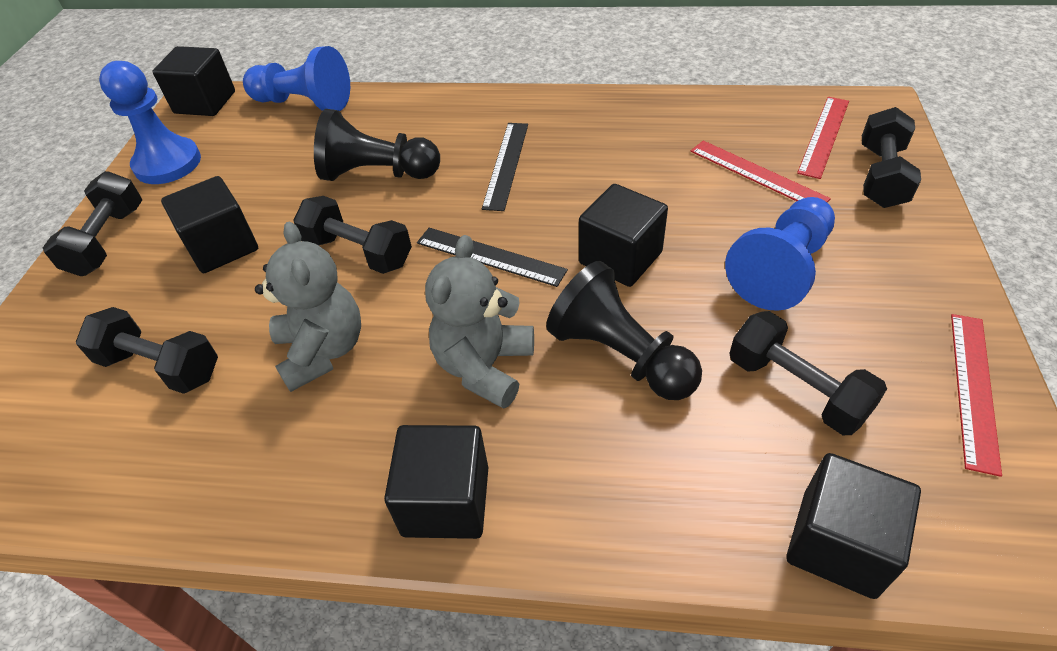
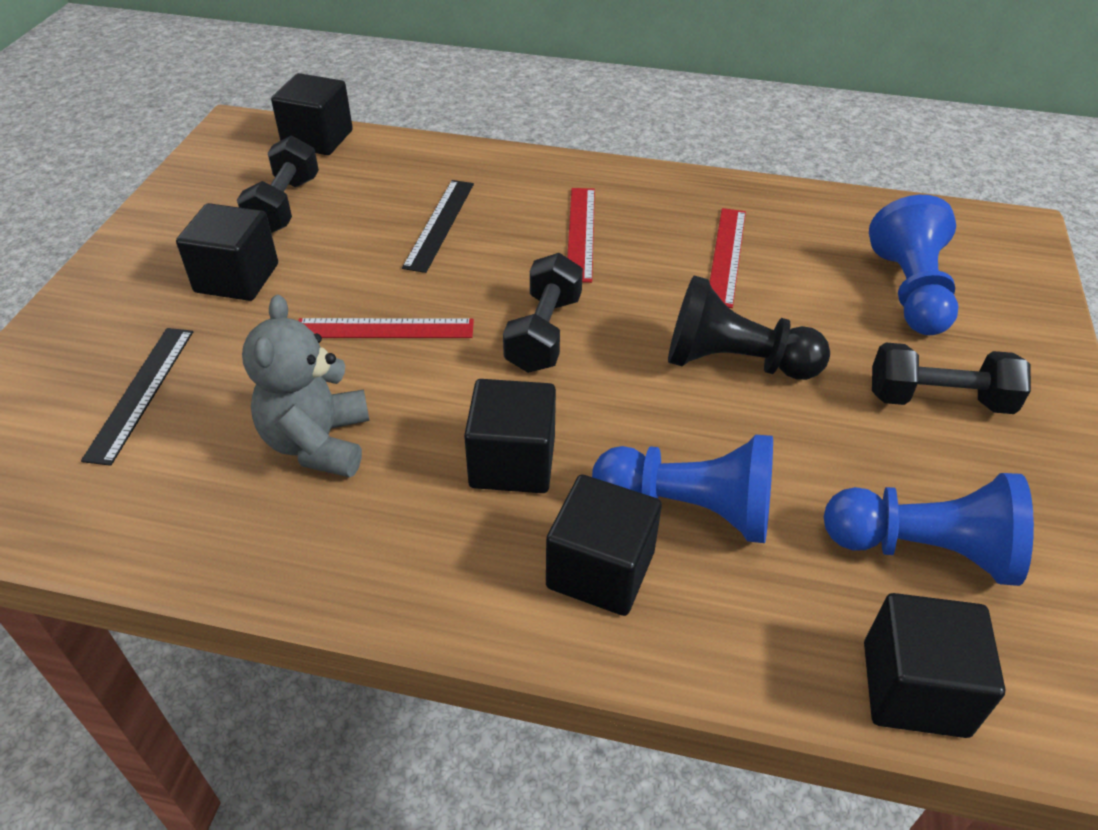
black dumbbell: 5 -> 3
black pawn: 2 -> 1
grey teddy bear: 2 -> 1

